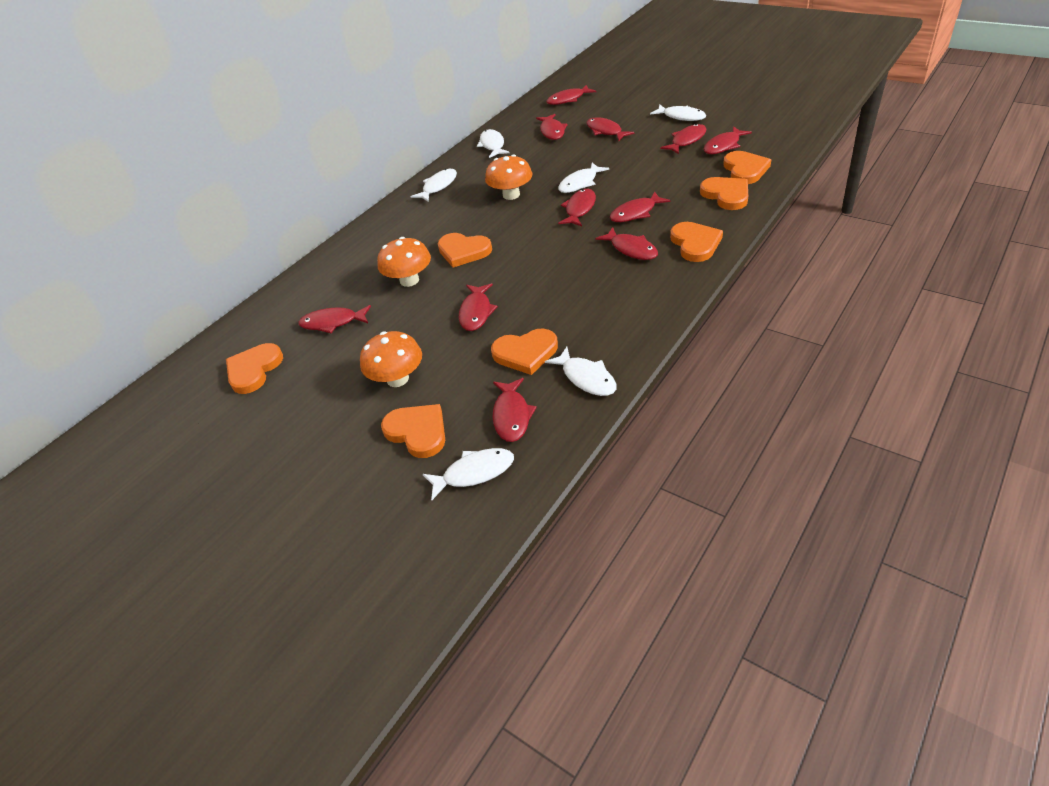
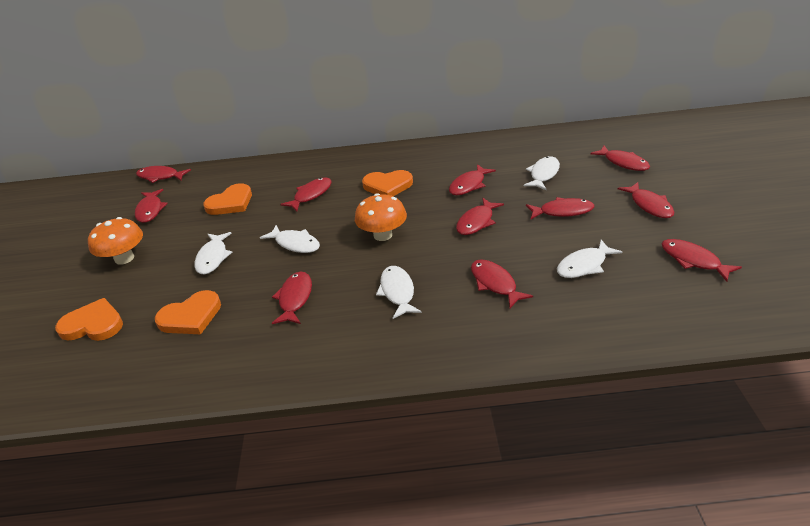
orange heart: 7 -> 4
orange mushroom: 3 -> 2
white fish: 6 -> 5

